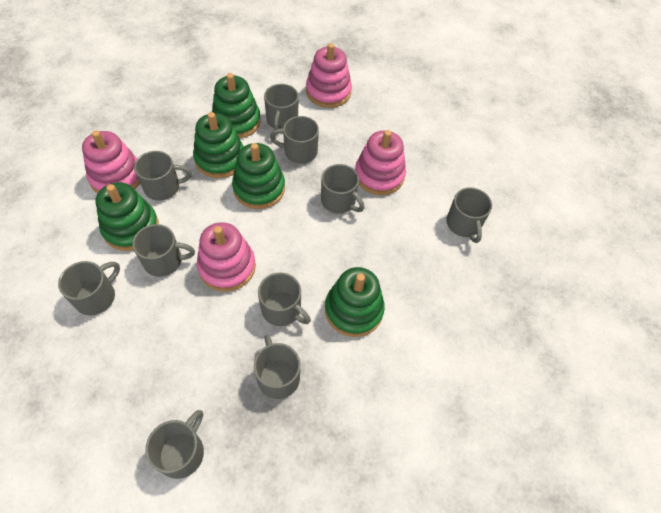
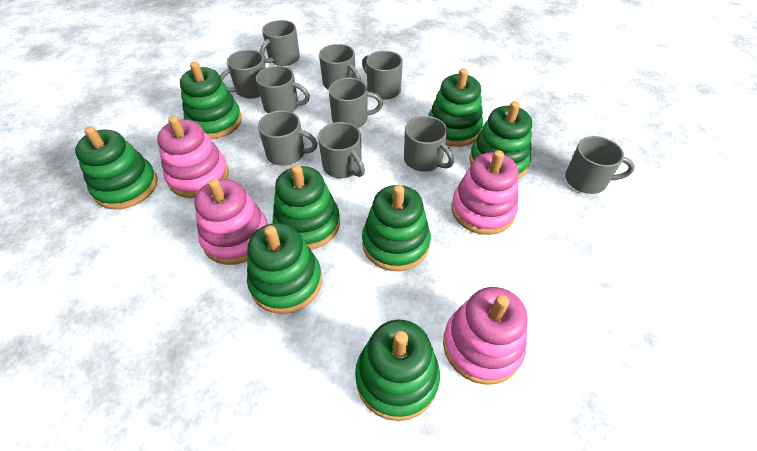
green stacking toy: 5 -> 8

